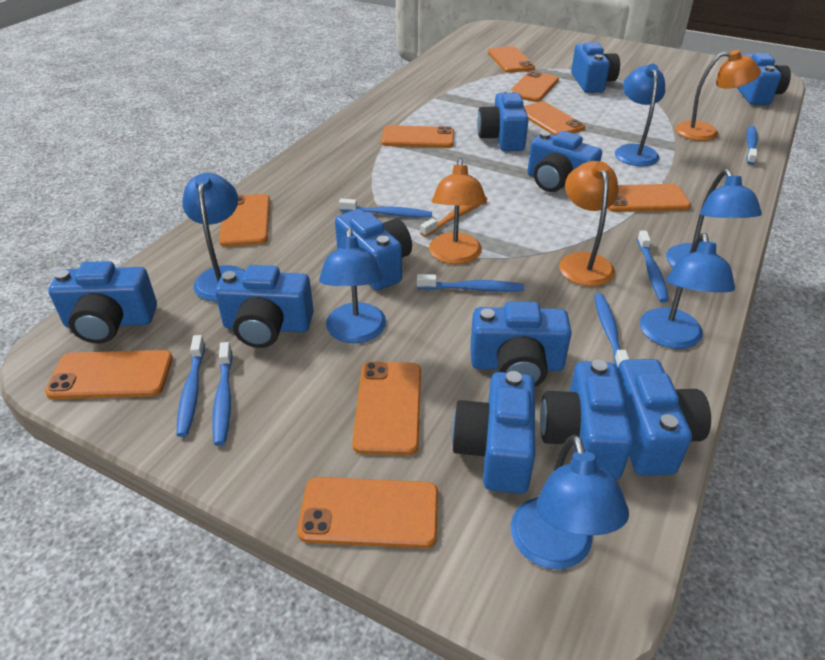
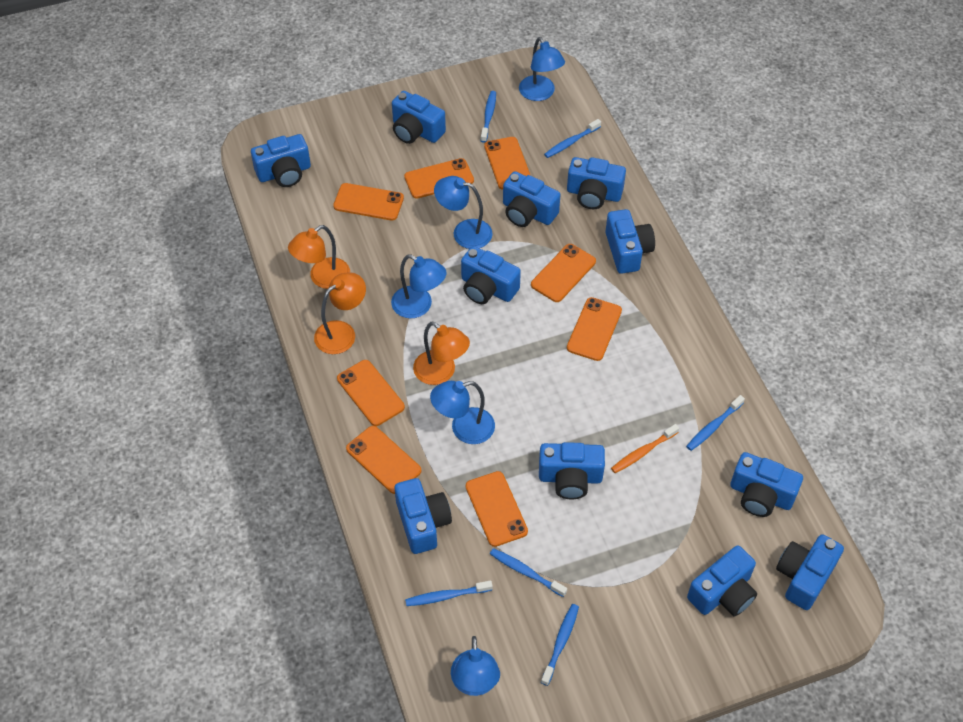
blue lamp: 6 -> 5
blue toothbrush: 7 -> 6
orange phone: 9 -> 8

